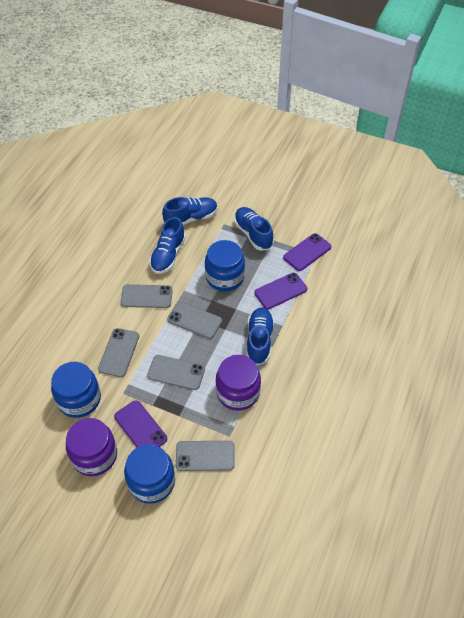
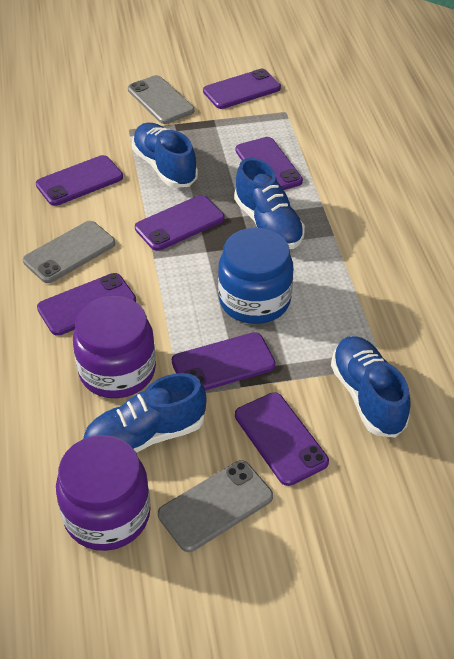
blue jar: 3 -> 1
grey phone: 5 -> 3
purple phone: 3 -> 7

